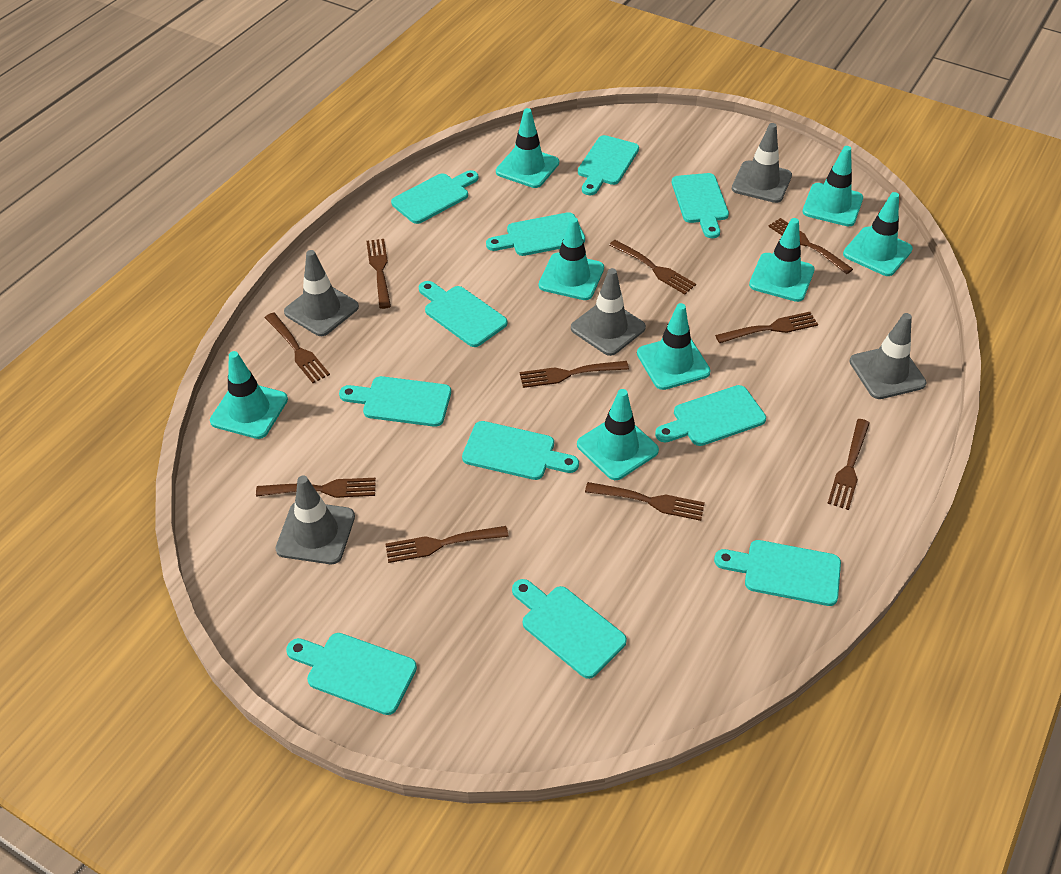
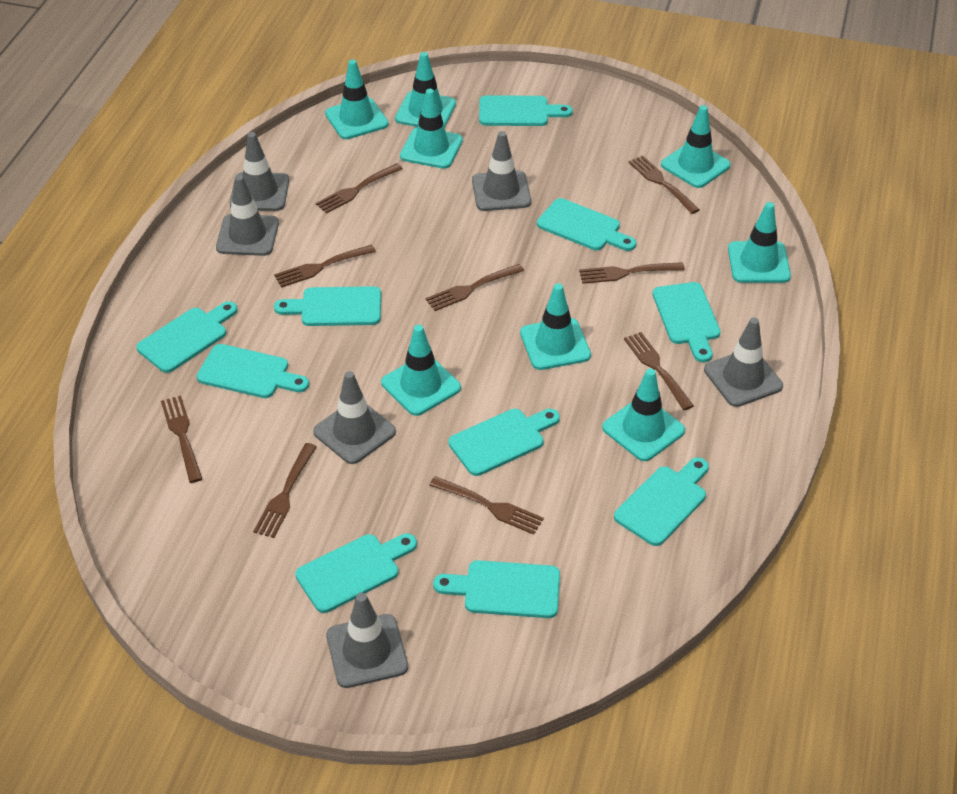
brown fork: 10 -> 9
grey traffic cone: 5 -> 6
turquoise cutting board: 11 -> 10

